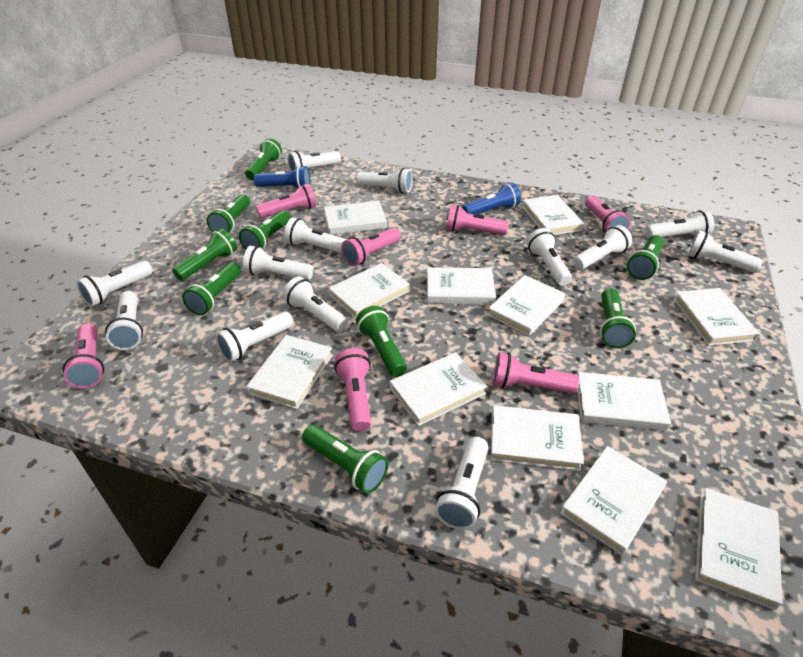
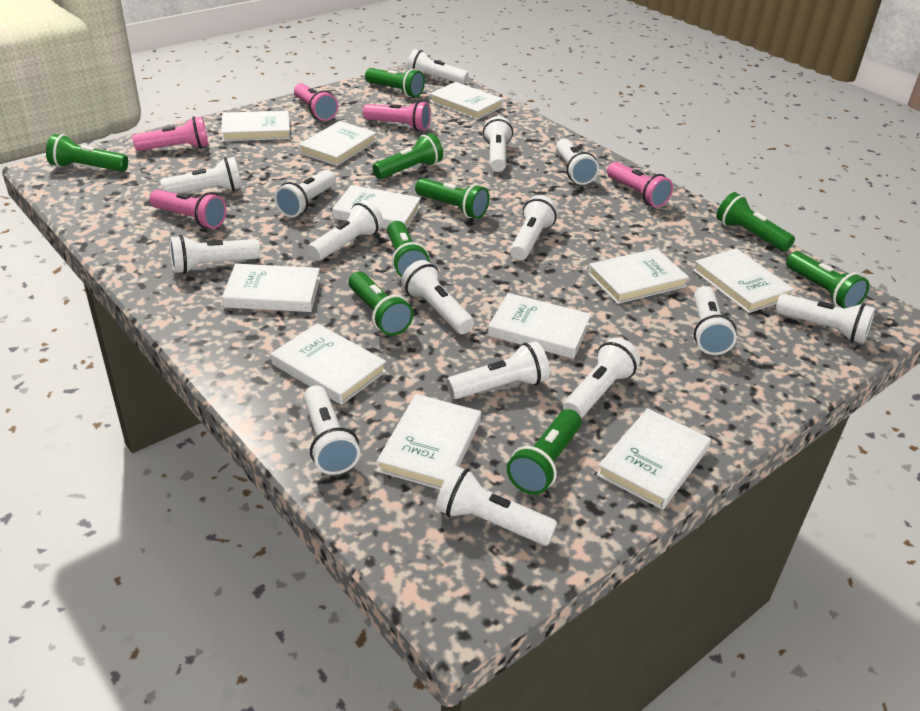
blue flashlight: 2 -> 0
pink flashlight: 7 -> 5
white book: 12 -> 11
white flashlight: 13 -> 15

